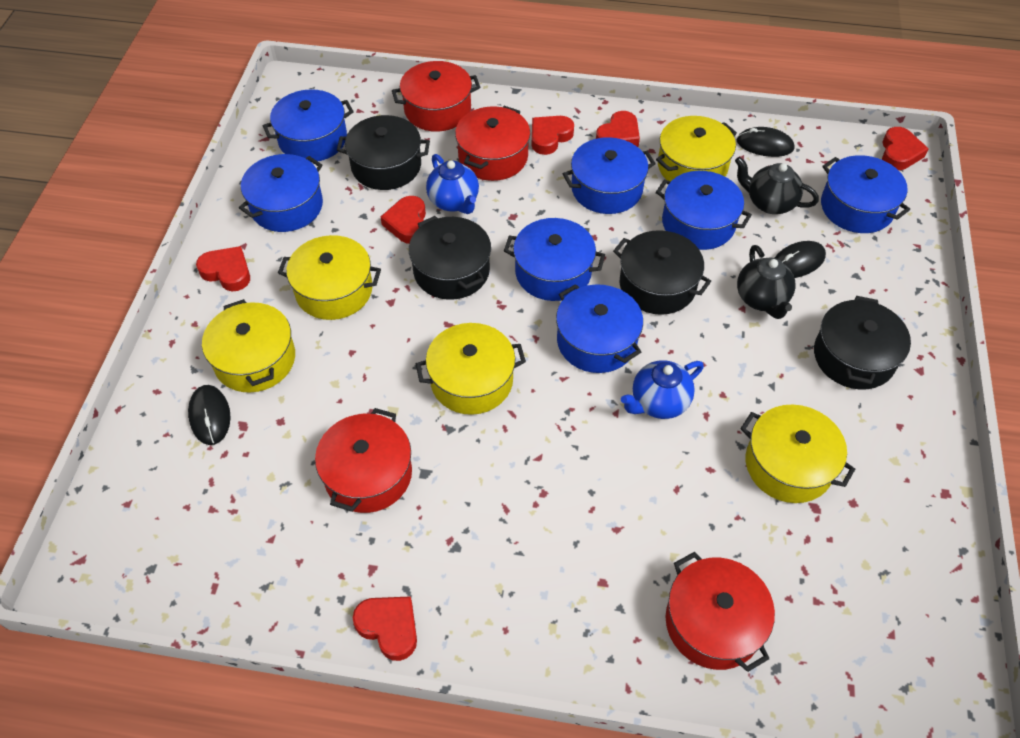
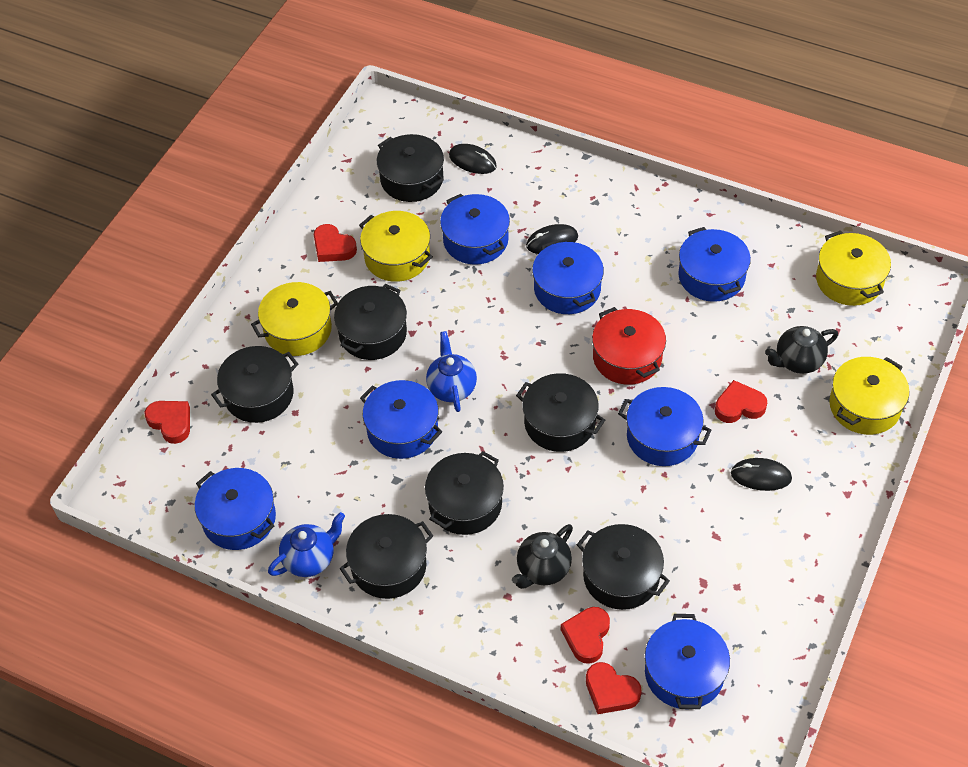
black pot: 4 -> 7
red heart: 6 -> 5
red pot: 4 -> 1
yellow pot: 5 -> 4

